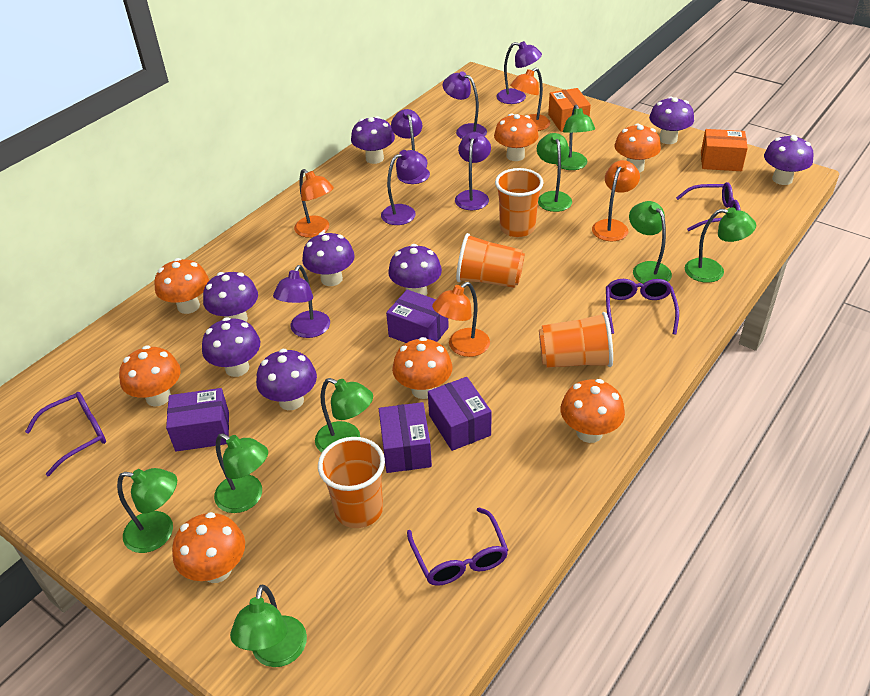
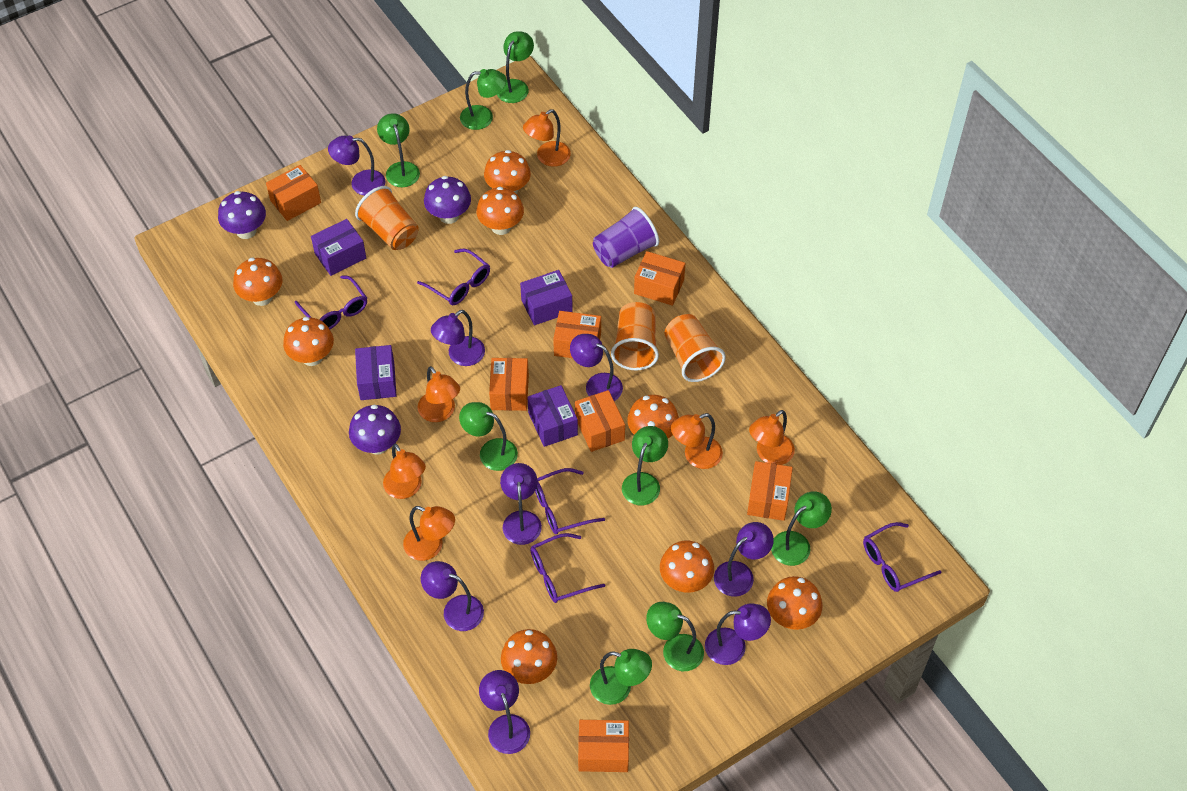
orange box: 2 -> 7
orange cup: 4 -> 3
orange lamp: 4 -> 6
orange mushroom: 7 -> 8
purple cup: 0 -> 1
purple glasses: 4 -> 5
purple lamp: 6 -> 8
purple mushroom: 8 -> 3

